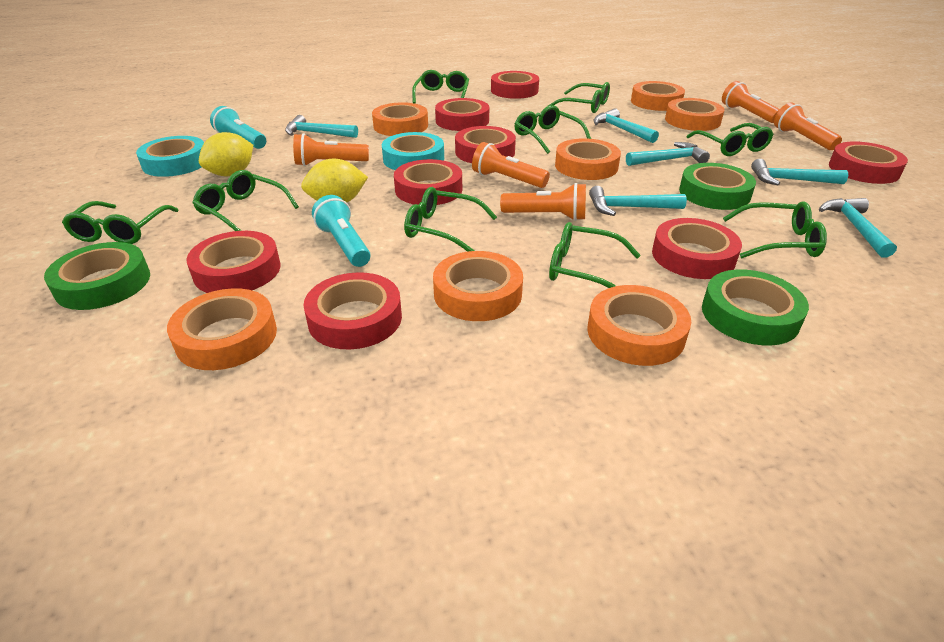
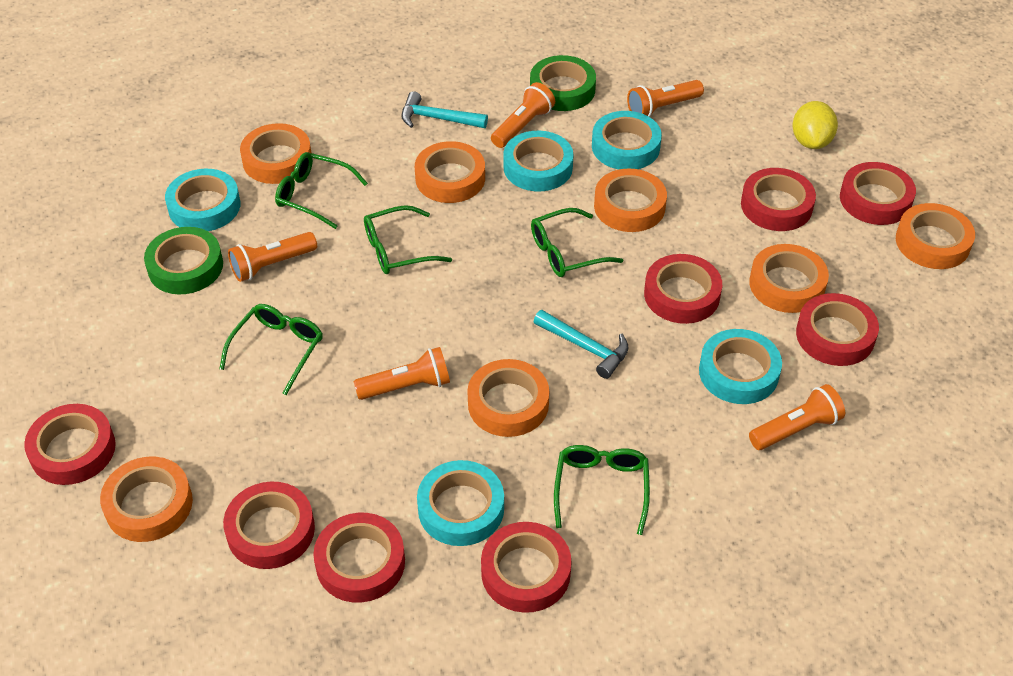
green glasses: 9 -> 5
green tape: 3 -> 2
turquoise flashlight: 2 -> 0
turquoise hammer: 6 -> 2
turquoise tape: 2 -> 5
yellow lemon: 2 -> 1

